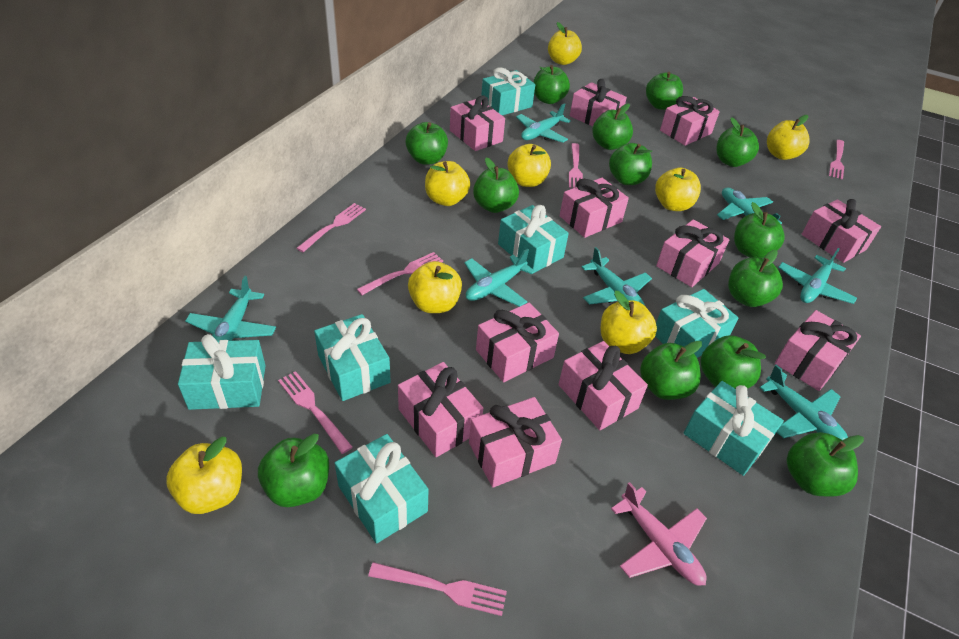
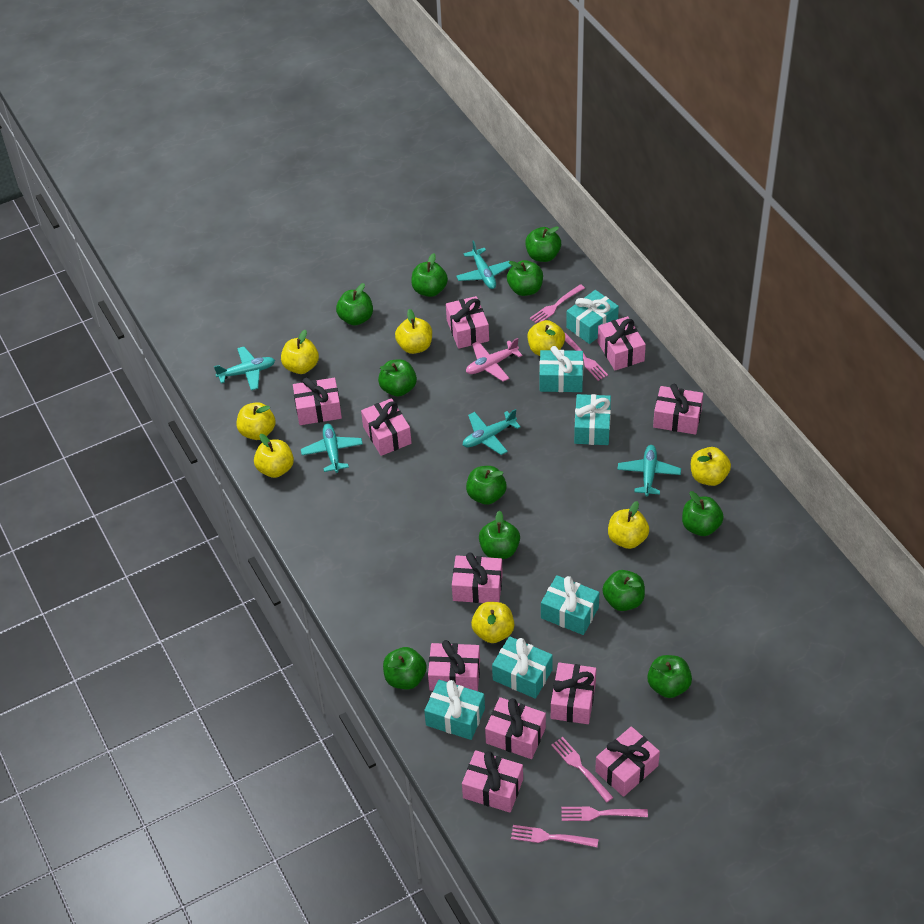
green apple: 13 -> 11
pink fork: 6 -> 5
turquoise gift: 7 -> 6
turquoise plane: 7 -> 5

